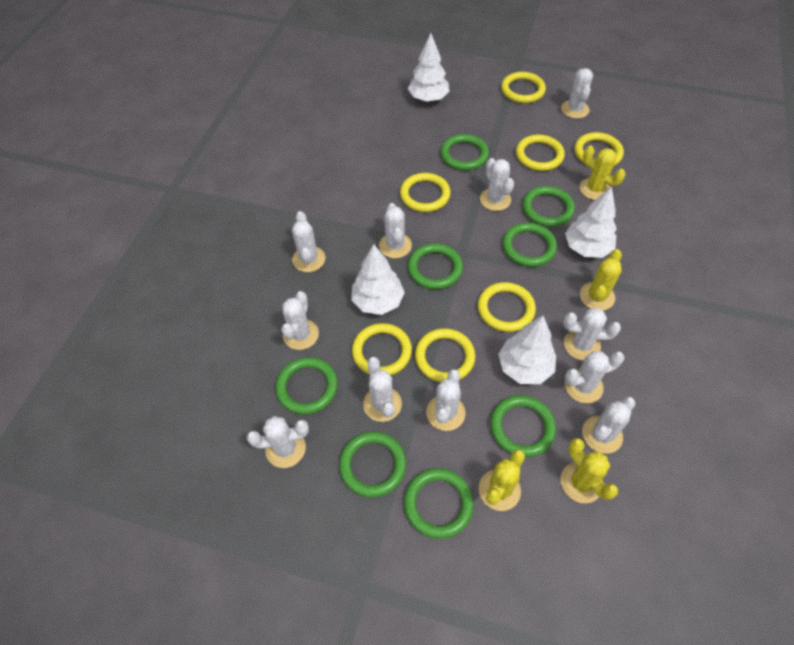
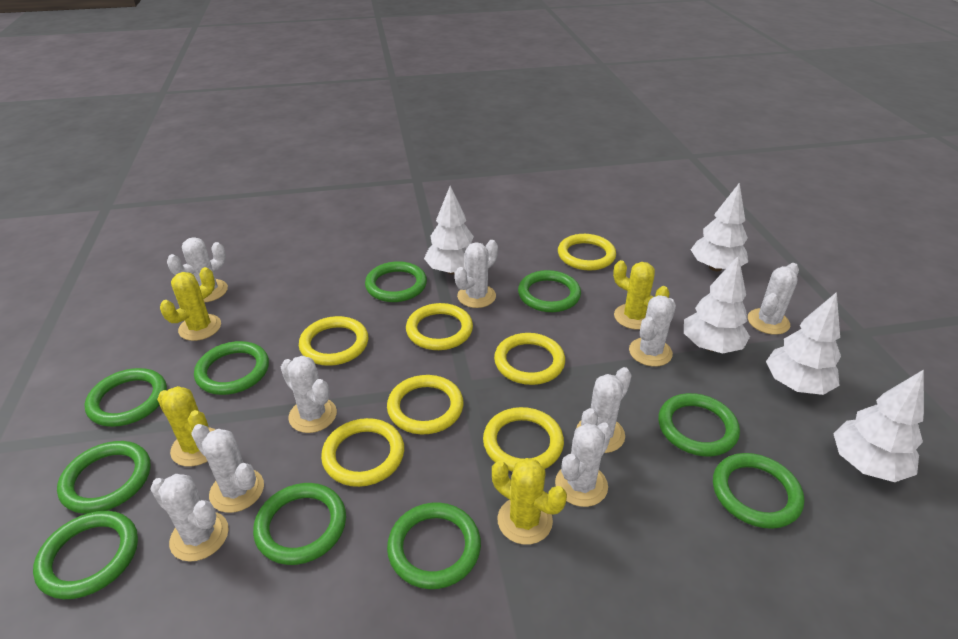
green ring: 8 -> 10
white cactus: 11 -> 9
white tree: 4 -> 5

